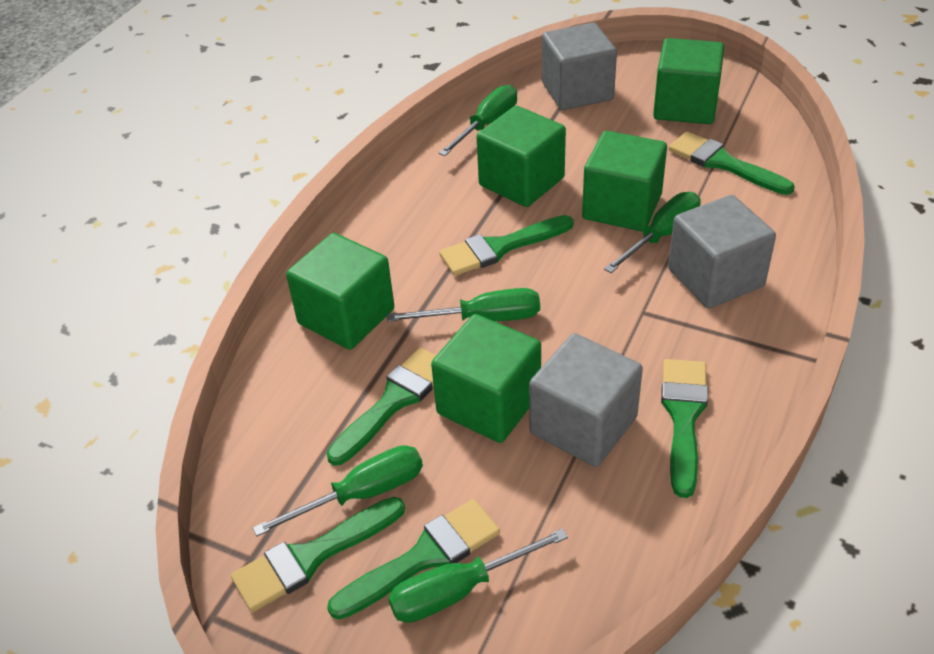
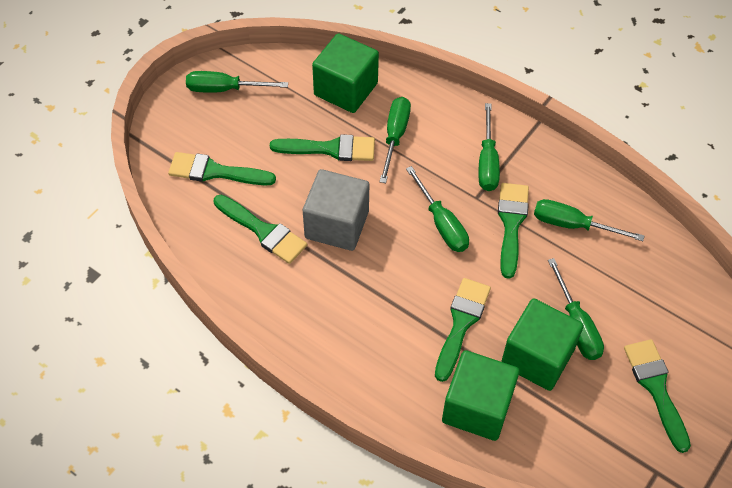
green cube: 5 -> 3
green screwdriver: 5 -> 6
grey cube: 3 -> 1

